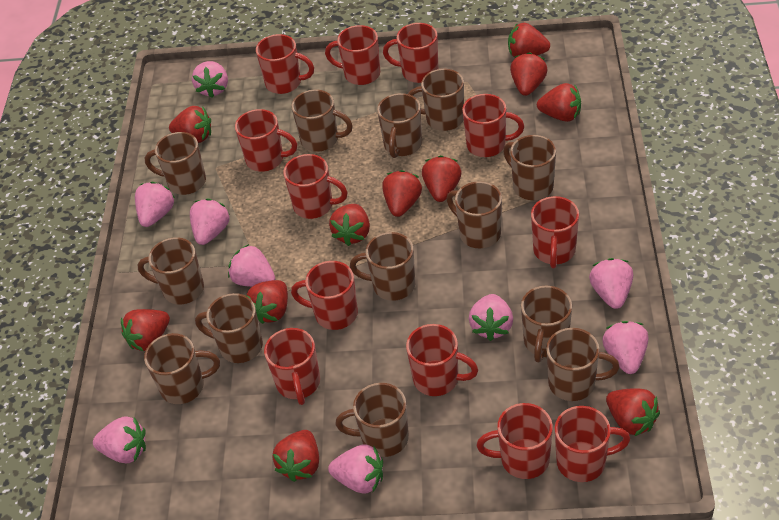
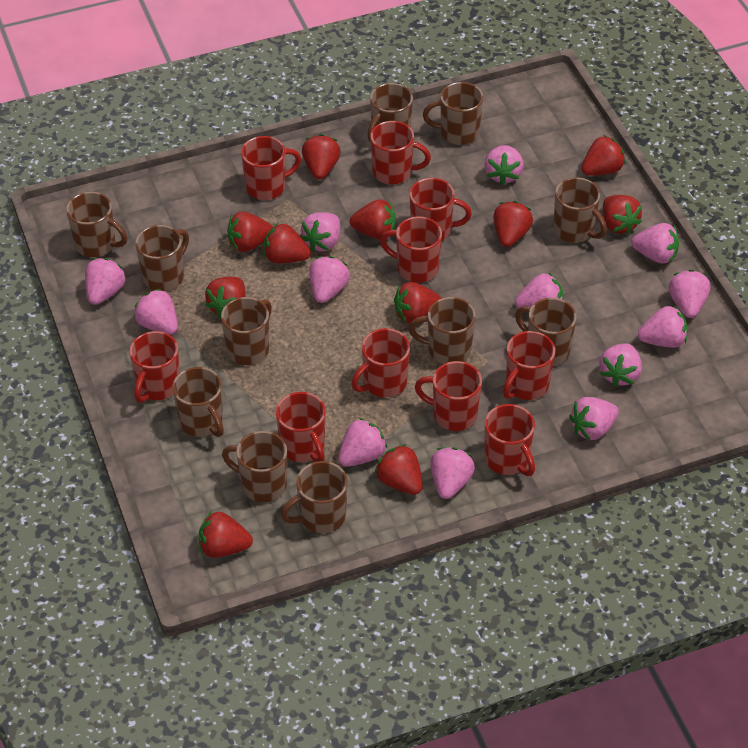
brown mug: 13 -> 11
pink strawberry: 9 -> 13
red mug: 12 -> 10

